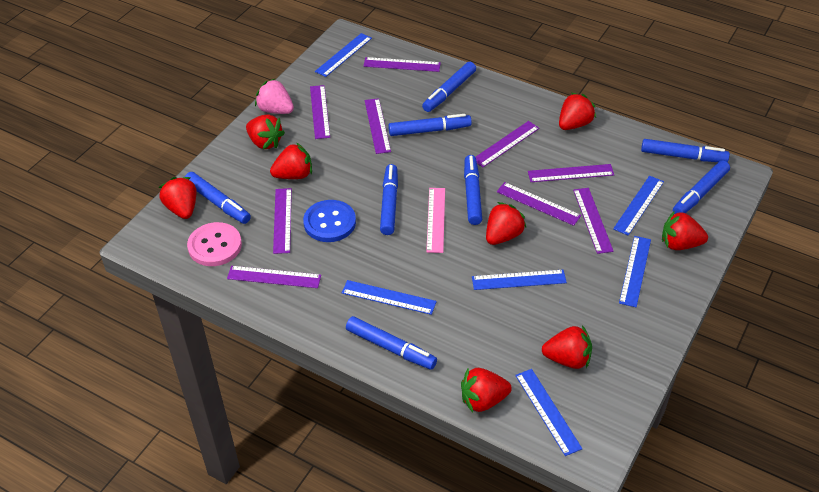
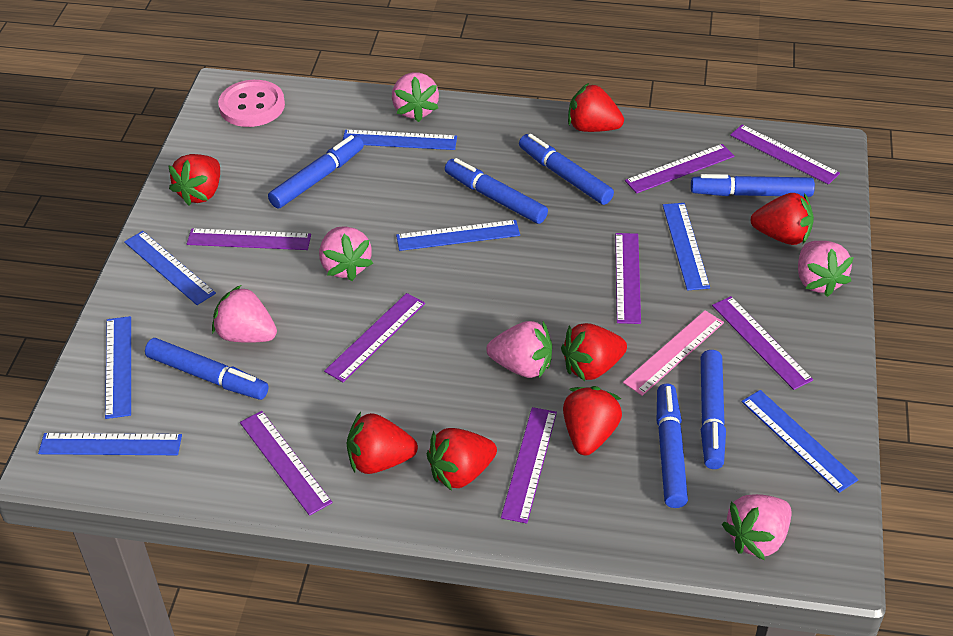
blue button: 1 -> 0
blue marker: 8 -> 7
blue ruler: 6 -> 7
pink strawberry: 1 -> 6
purple ruler: 9 -> 8
red strawberry: 8 -> 7

